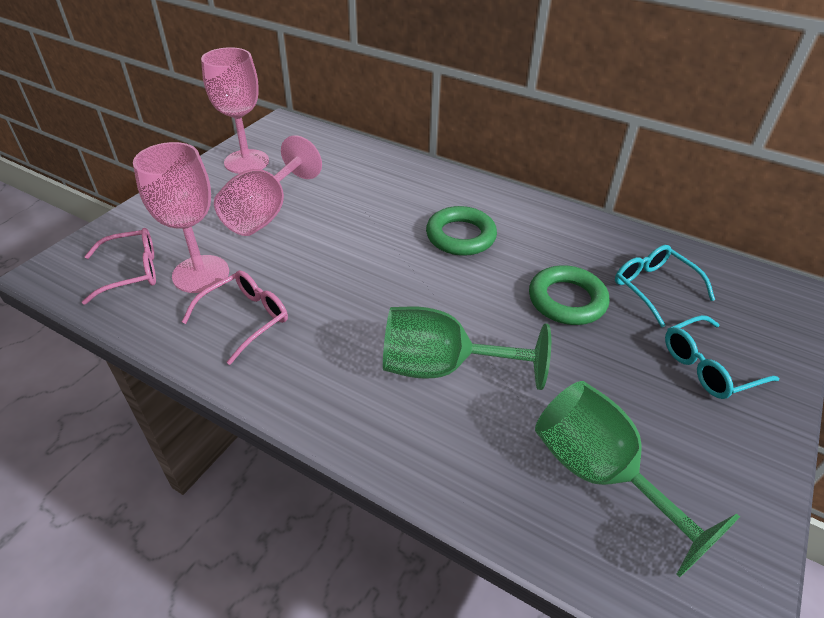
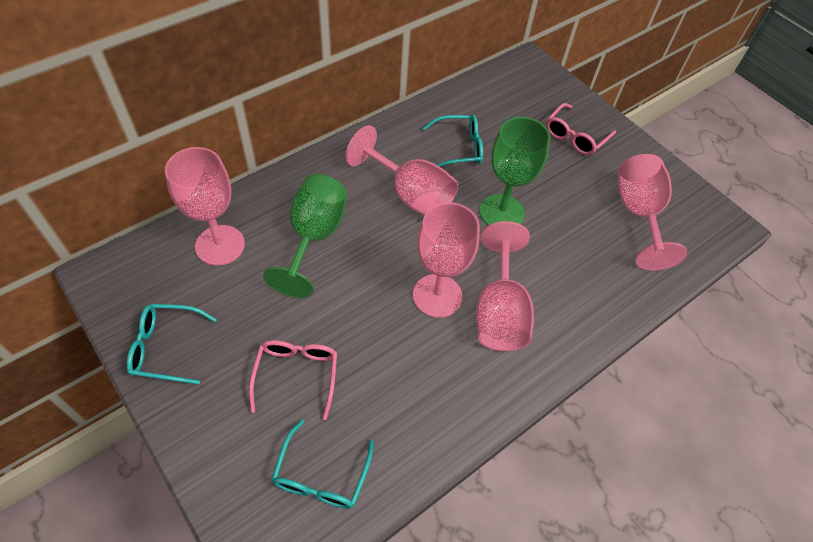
green ring: 2 -> 0
pink goblet: 3 -> 5
turquoise glasses: 2 -> 3

